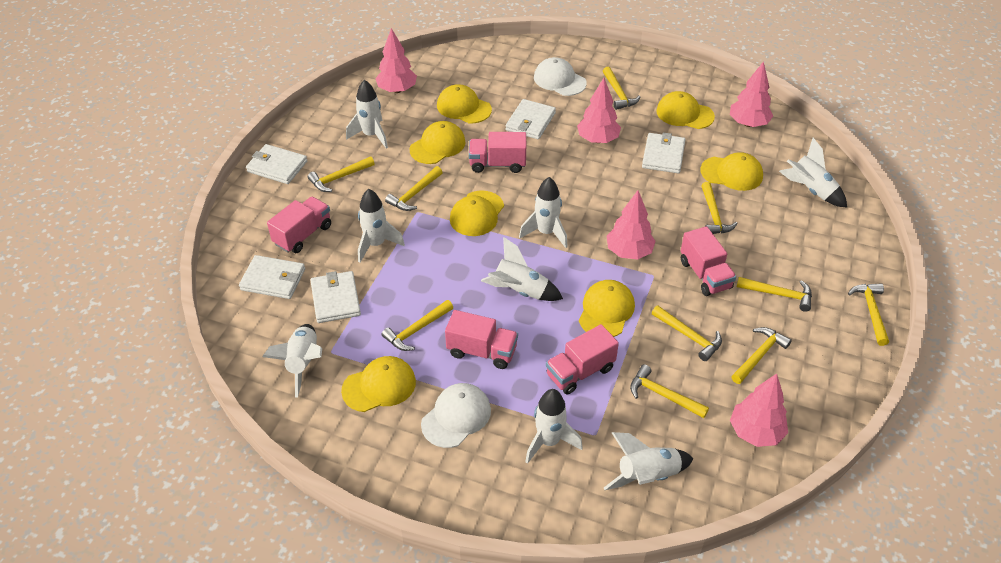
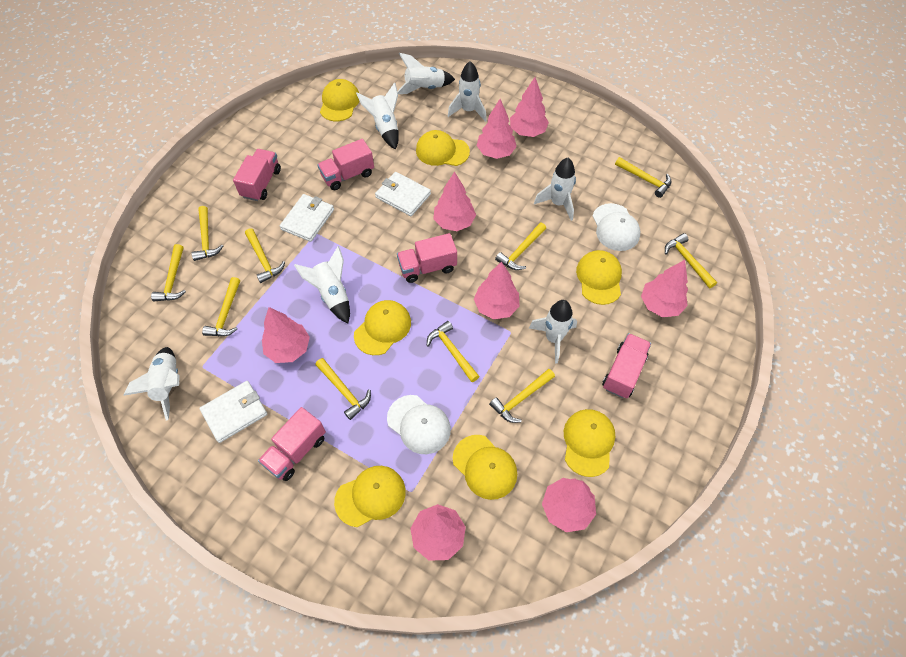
pink tree: 5 -> 8
white rocket: 8 -> 7
white wallet: 5 -> 3

